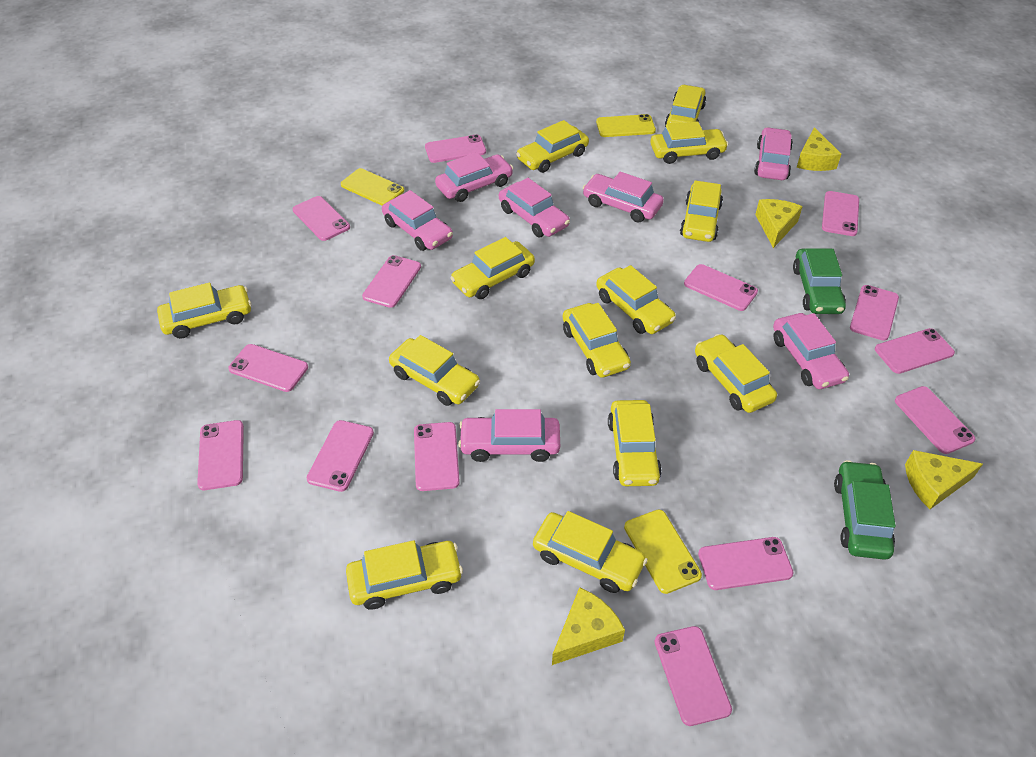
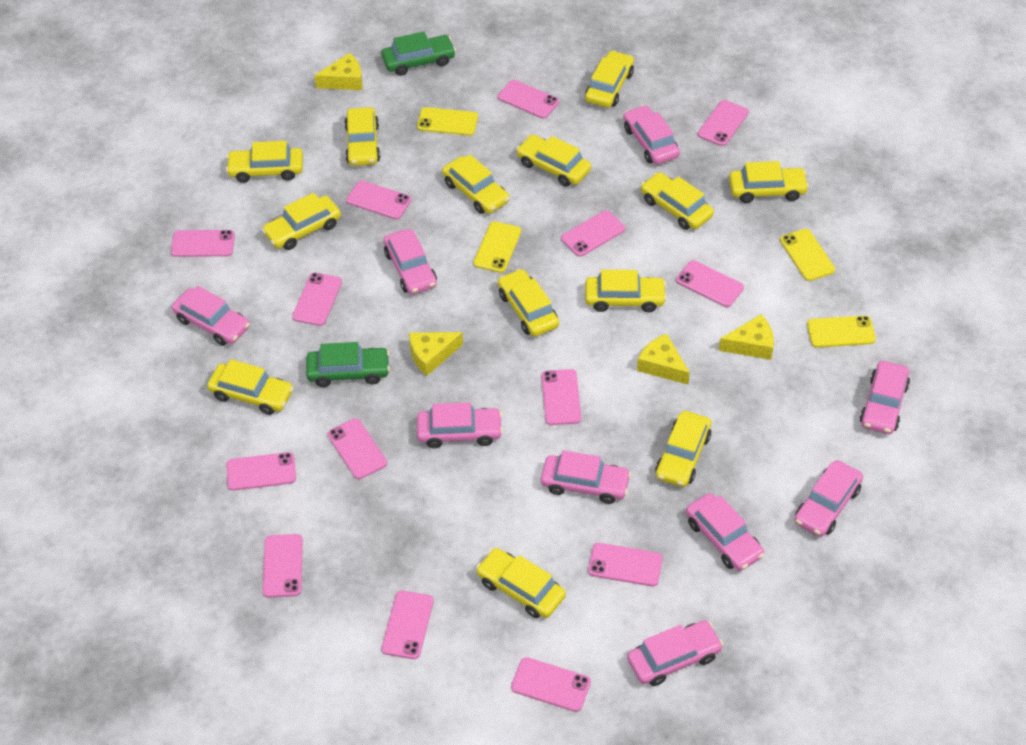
pink car: 7 -> 9
yellow phone: 3 -> 4

